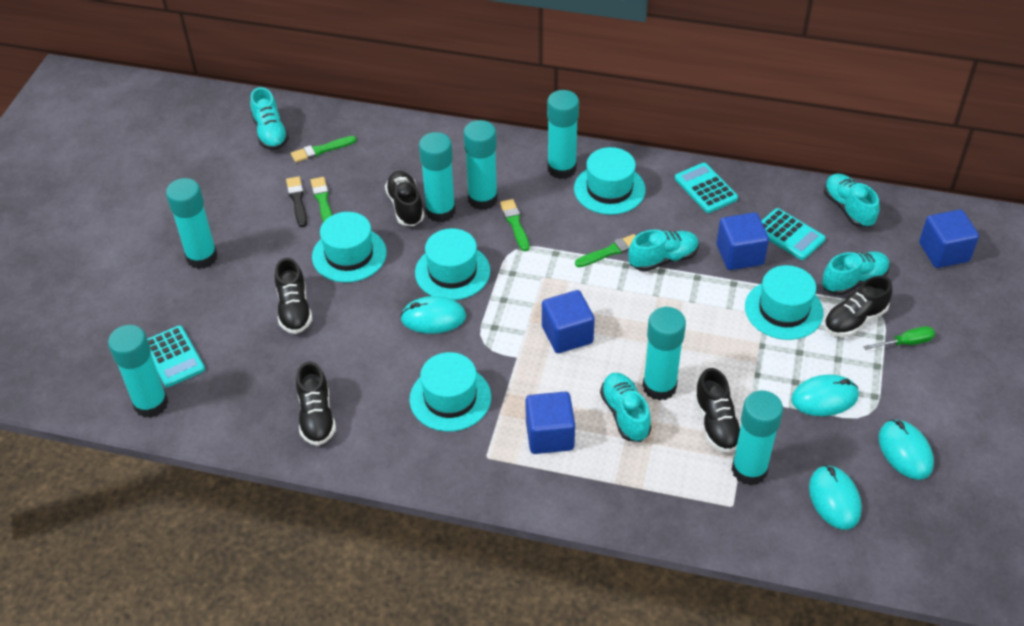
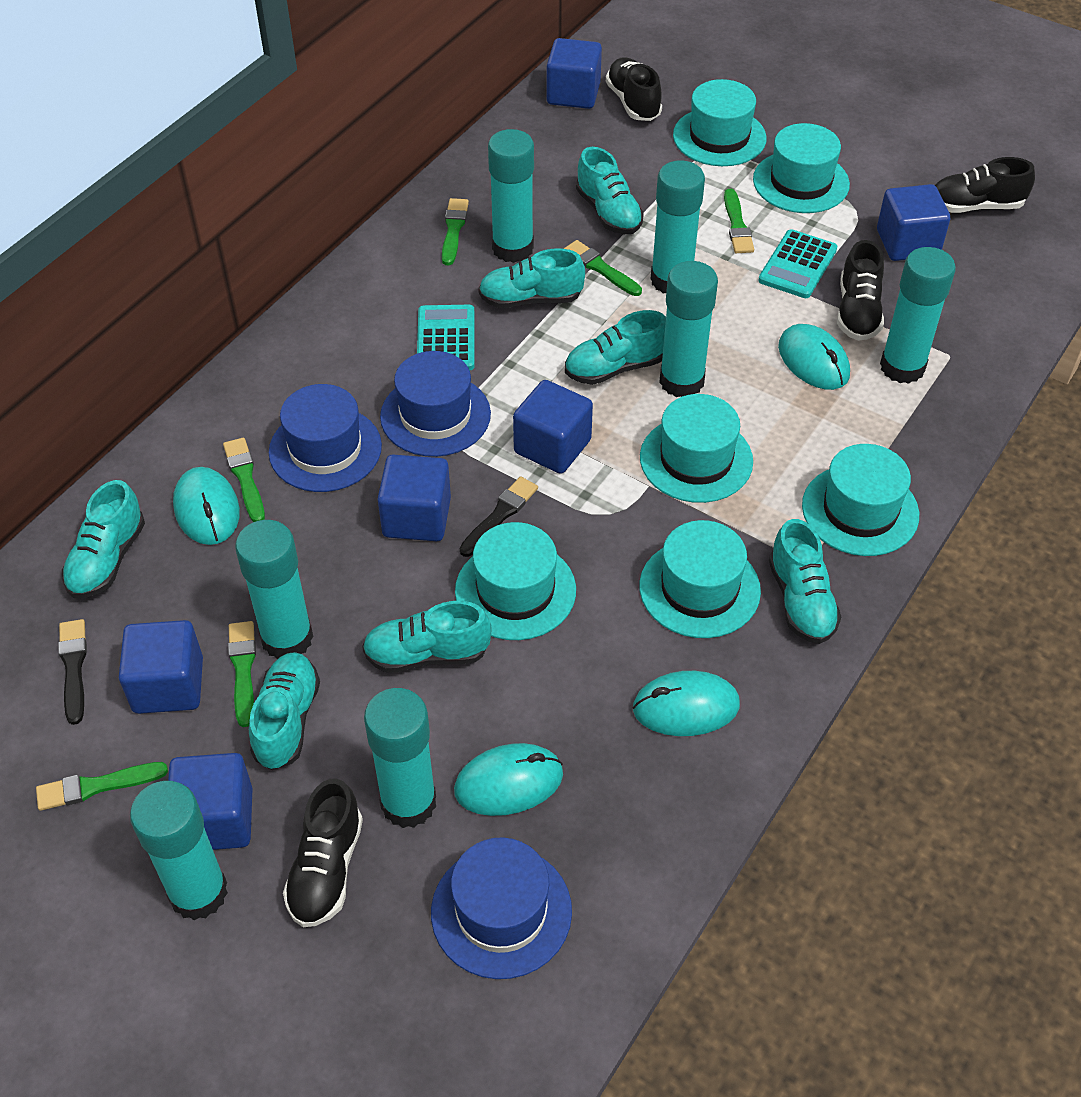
black brush: 1 -> 2
black shoe: 5 -> 4
blue cube: 4 -> 6
blue hat: 0 -> 3
green brush: 4 -> 6
green screwdriver: 1 -> 0
turquoise calculator: 3 -> 2
turquoise hat: 5 -> 6
turquoise shoe: 5 -> 7

